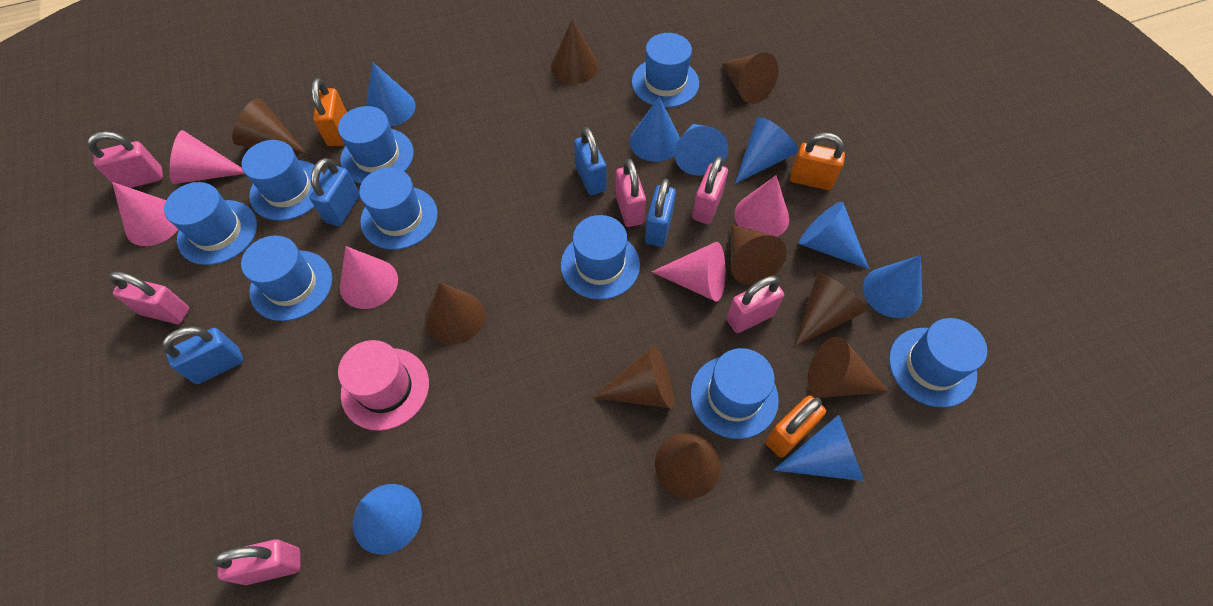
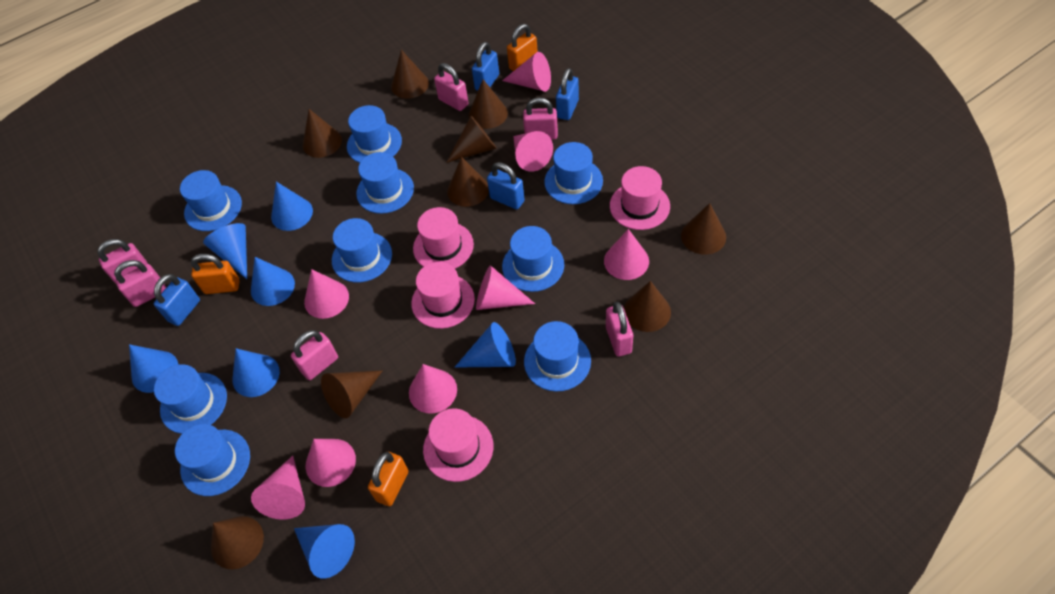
blue cone: 8 -> 7
pink cone: 5 -> 8
pink hat: 1 -> 4

